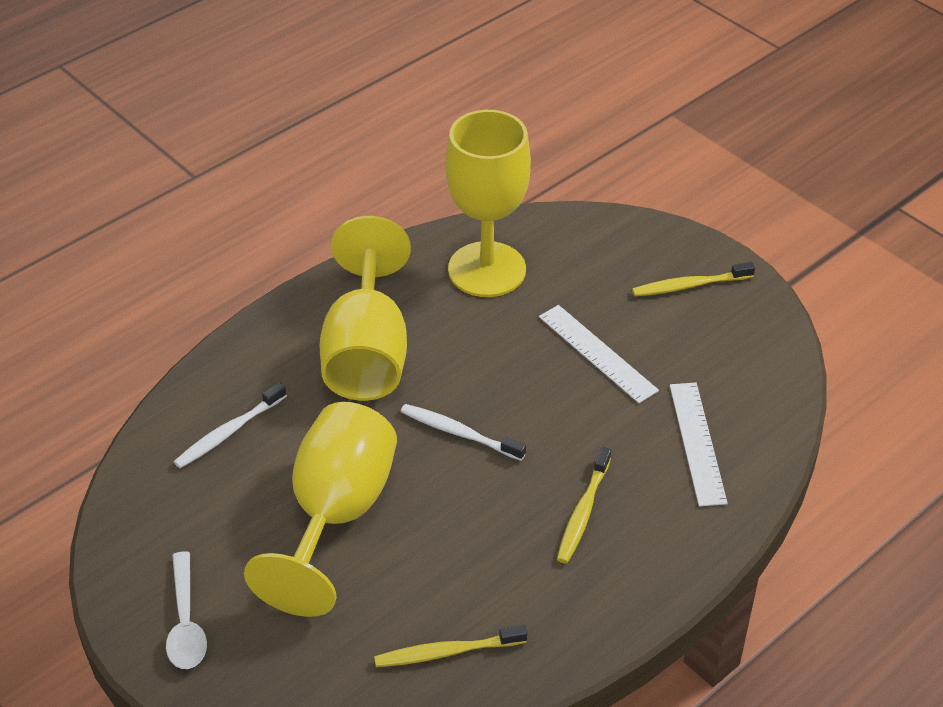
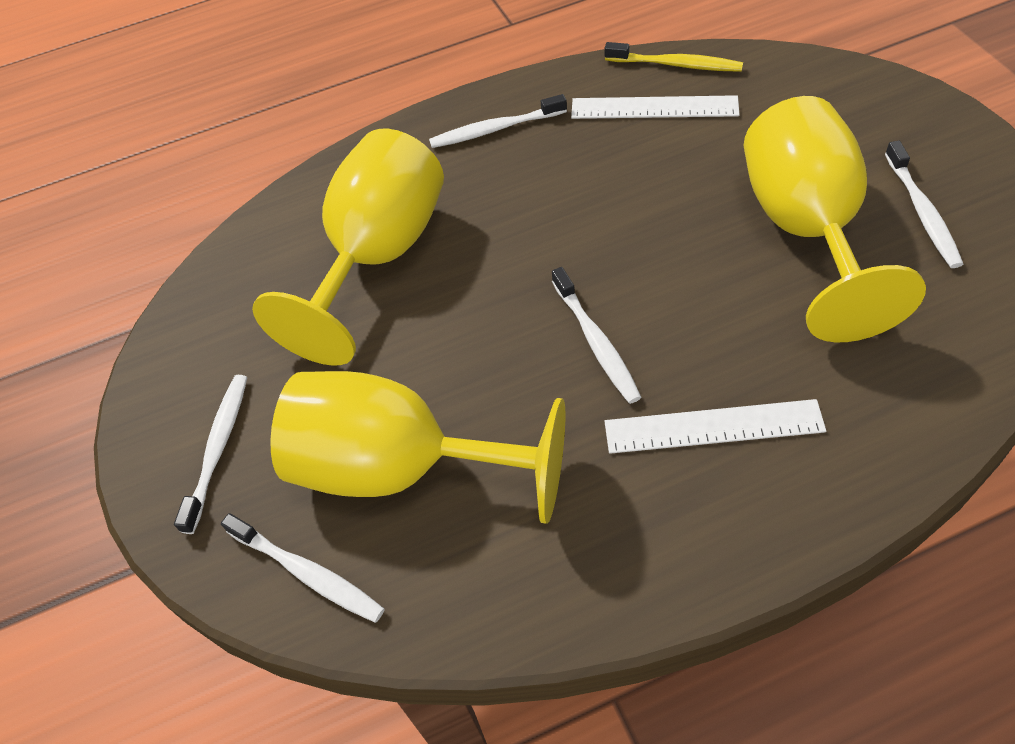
white spoon: 1 -> 0
white toothbrush: 2 -> 5
yellow toothbrush: 3 -> 1

